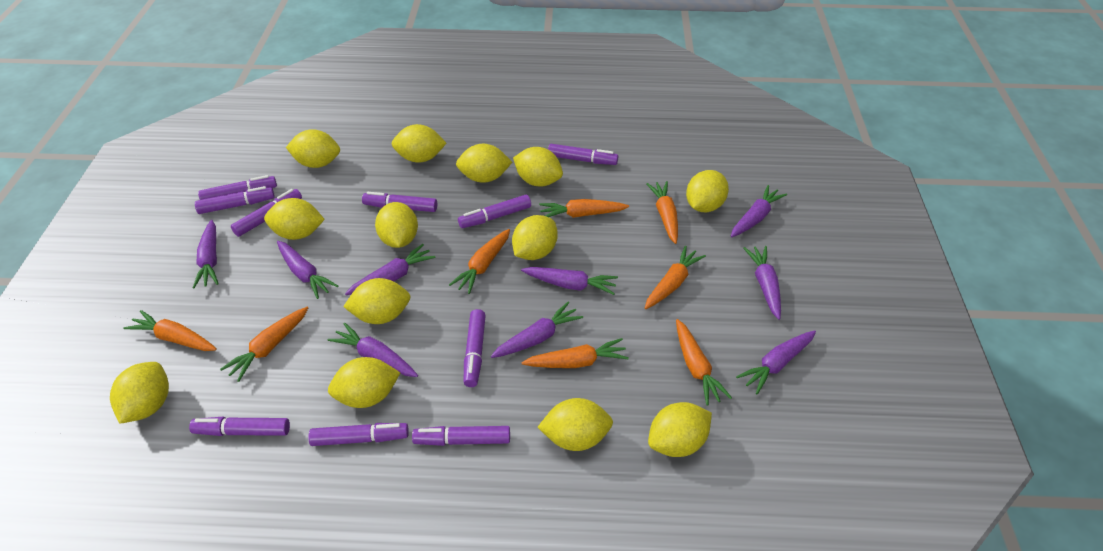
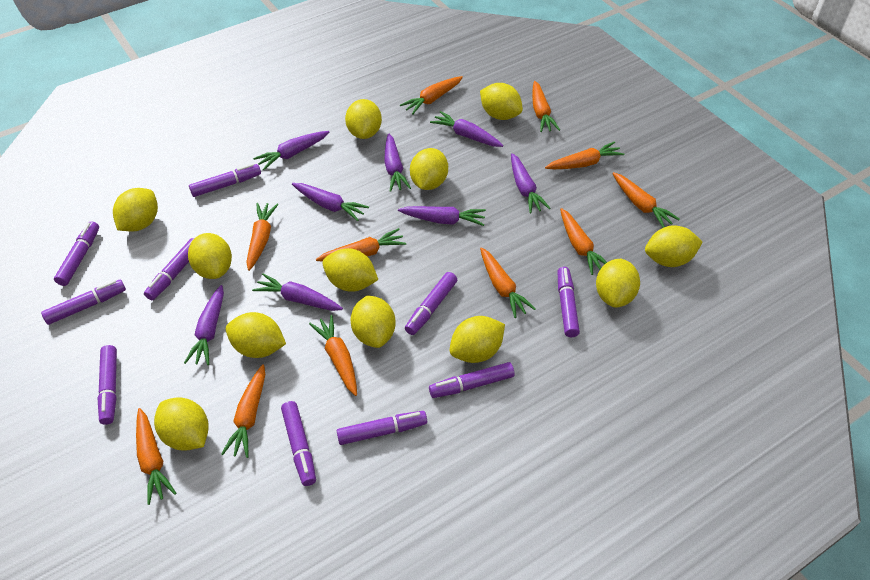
orange carrot: 8 -> 11
purple carrot: 9 -> 8
yellow lemon: 13 -> 12

